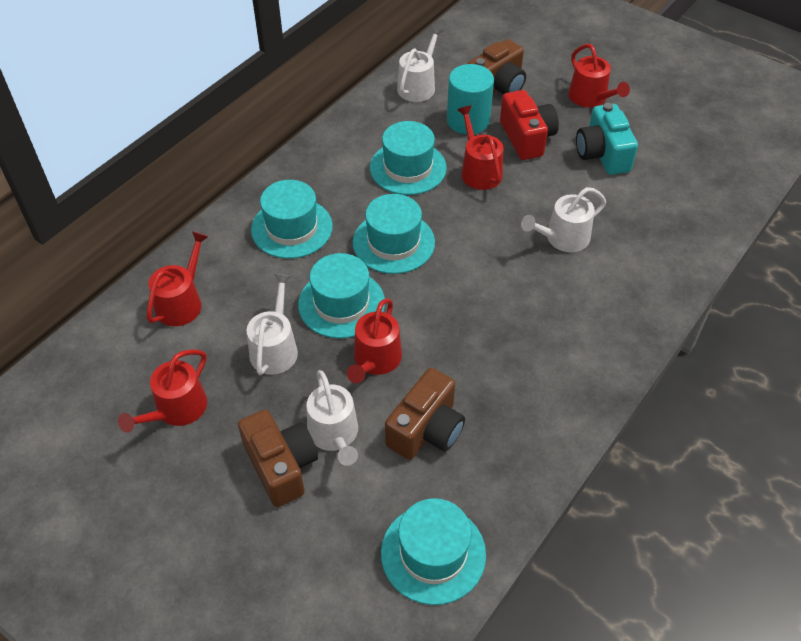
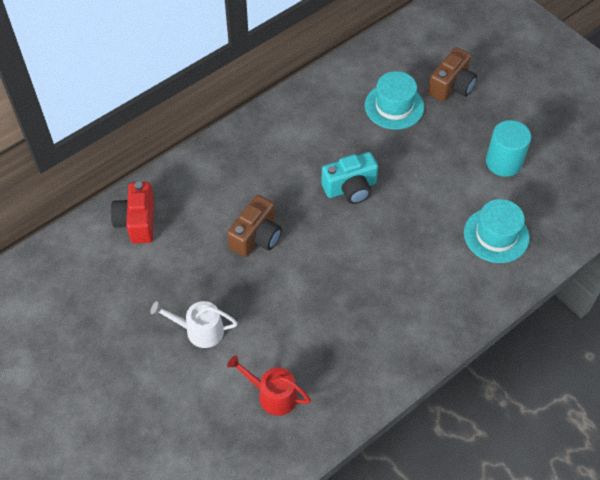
brown camera: 3 -> 2
red watering can: 5 -> 1
turquoise hat: 5 -> 2
white watering can: 4 -> 1

